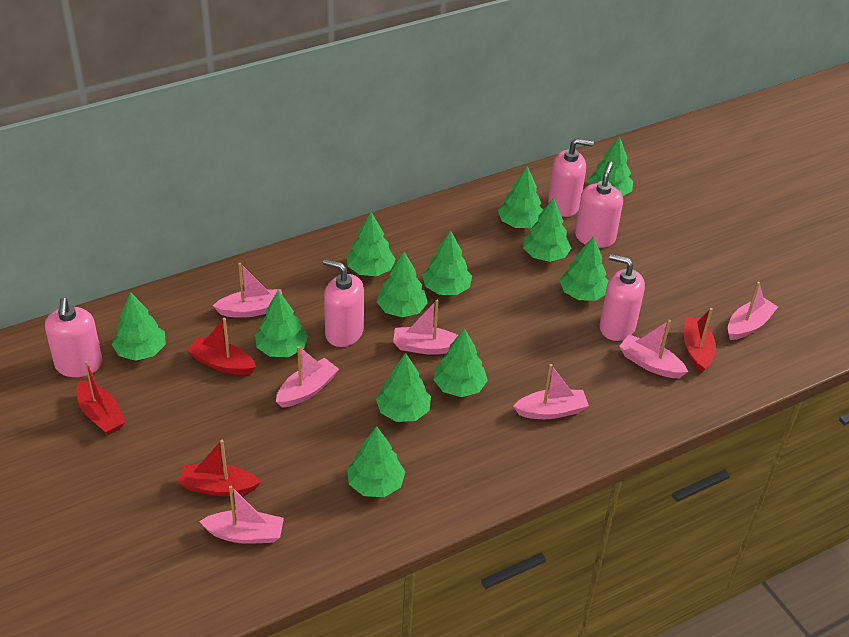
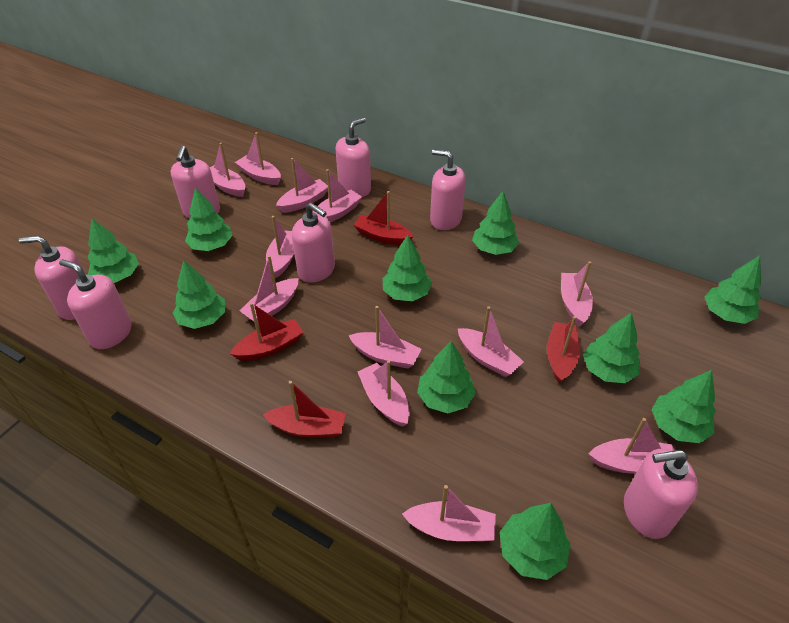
green tree: 12 -> 10
pink boat: 7 -> 12
pink soap dispenser: 5 -> 7

